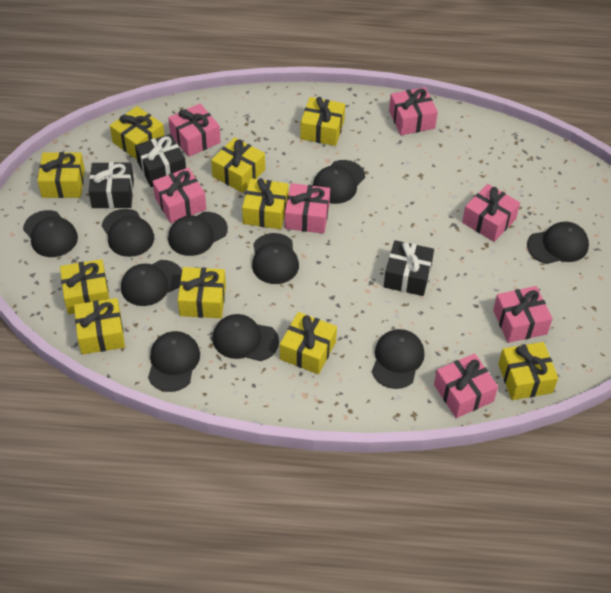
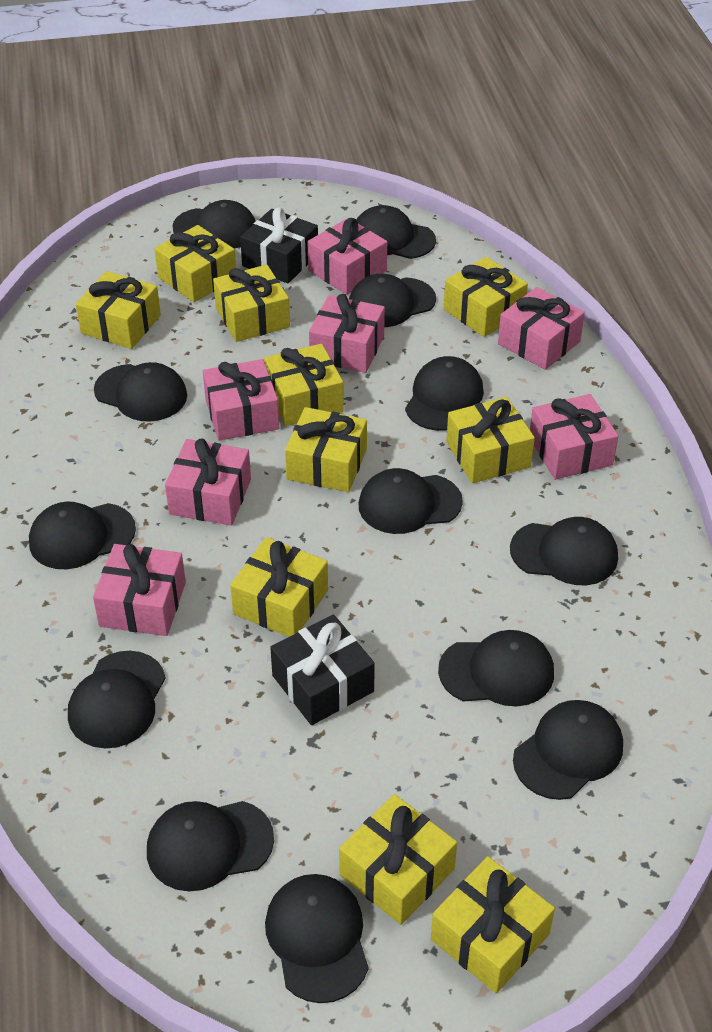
black cap: 10 -> 13
black gift: 3 -> 2

